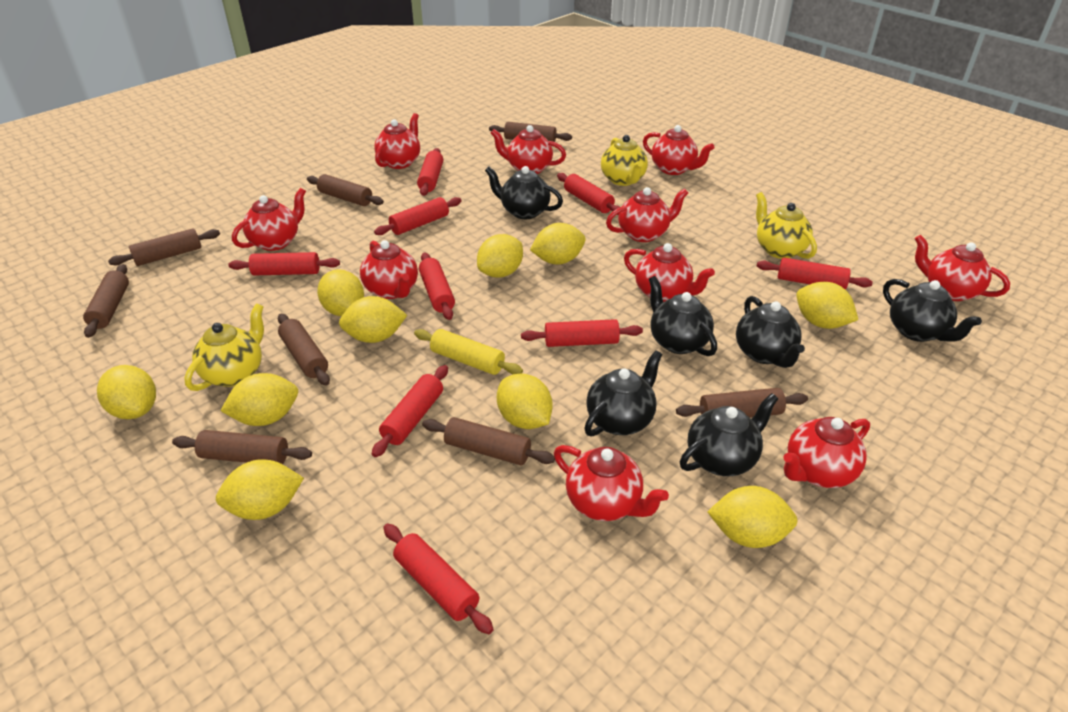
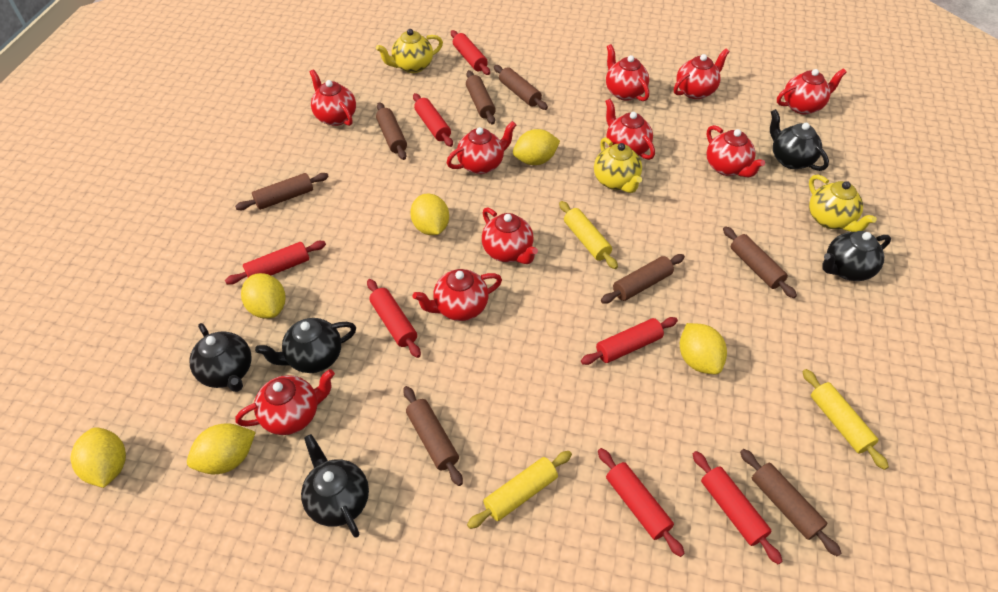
black teapot: 6 -> 5
red rolling pin: 9 -> 7
yellow lemon: 10 -> 6
yellow rolling pin: 1 -> 3

